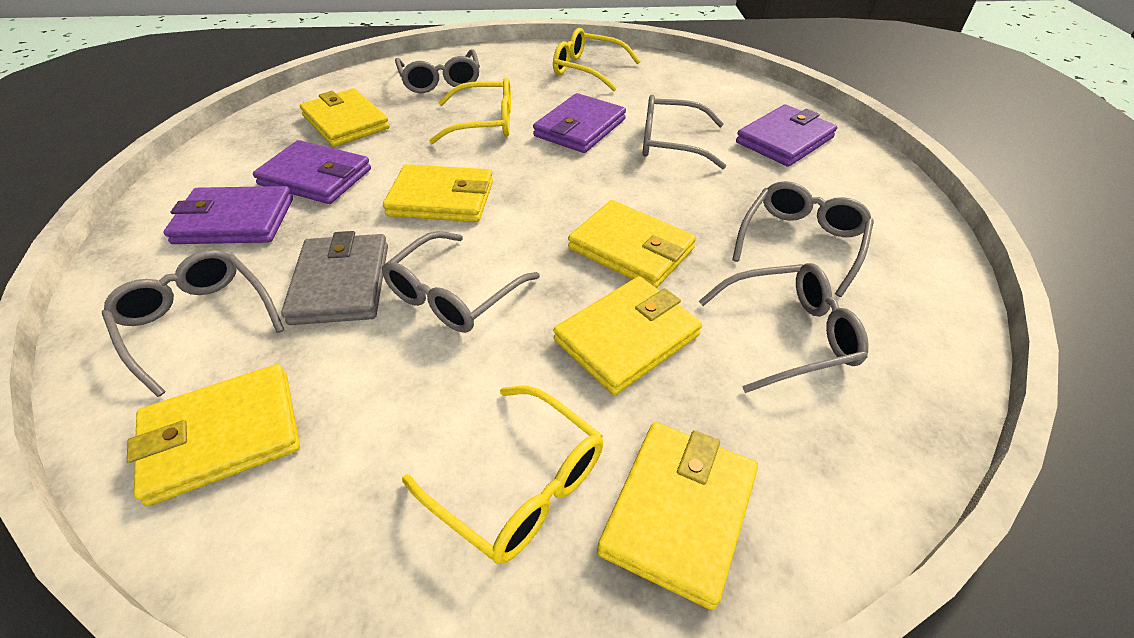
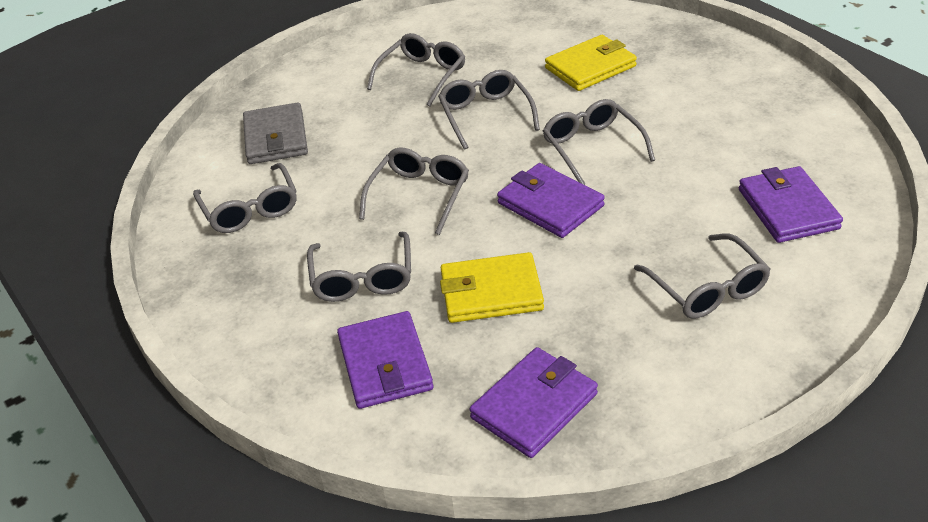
grey glasses: 6 -> 7
yellow glasses: 3 -> 0
yellow wallet: 6 -> 2

